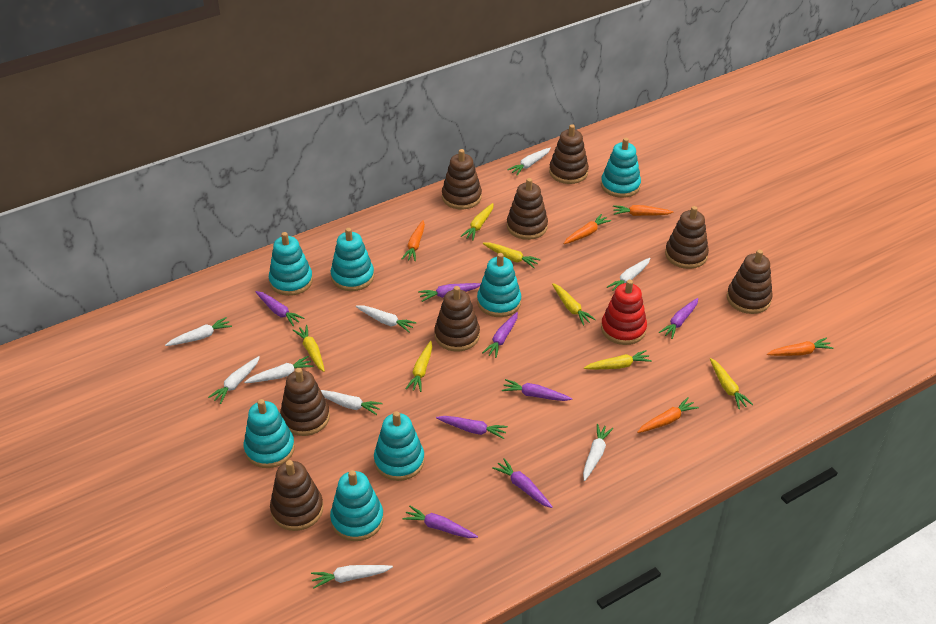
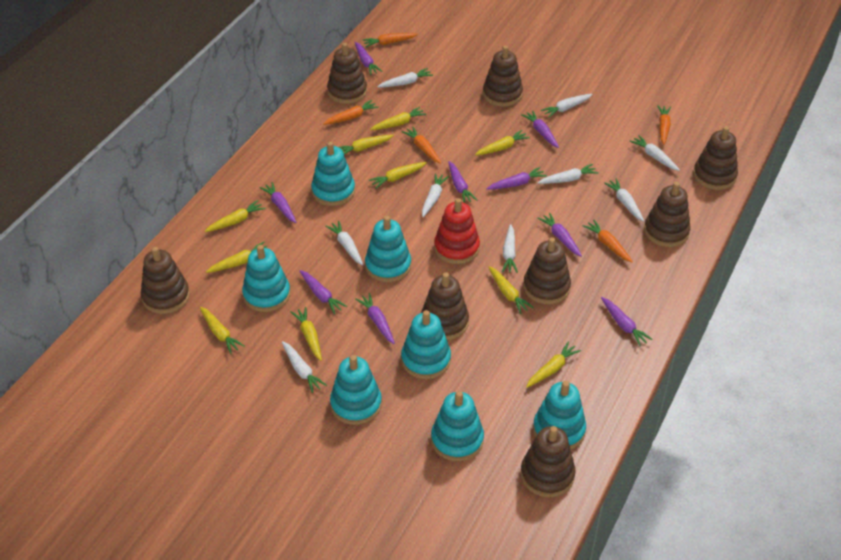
purple carrot: 8 -> 9
yellow carrot: 7 -> 10

